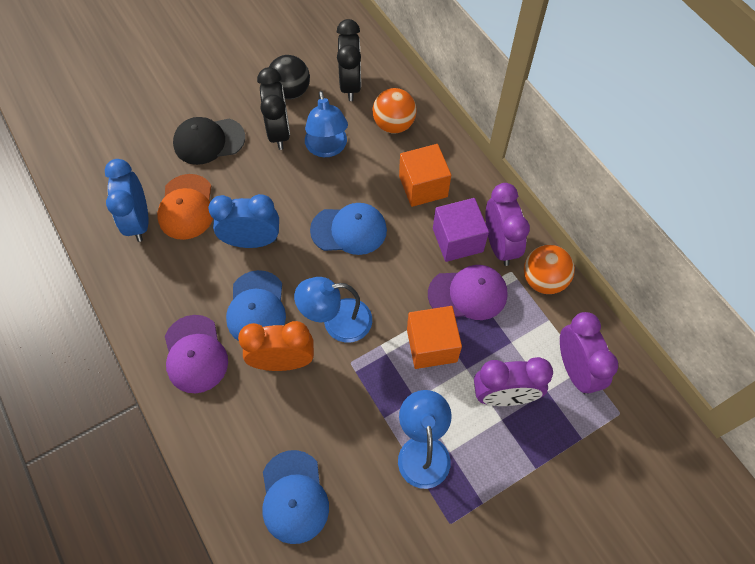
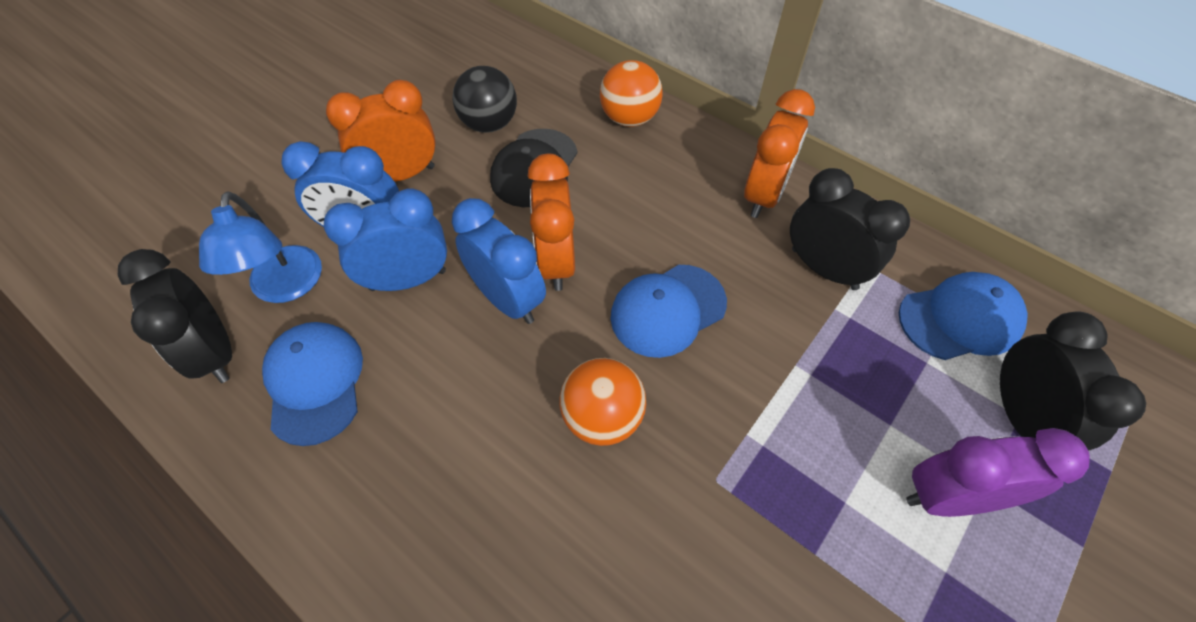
black clock: 2 -> 3
blue clock: 2 -> 3
blue lamp: 3 -> 1
orange cap: 1 -> 0
orange clock: 1 -> 3
orange cube: 2 -> 0
purple cap: 2 -> 0
purple clock: 3 -> 1
purple cube: 1 -> 0

